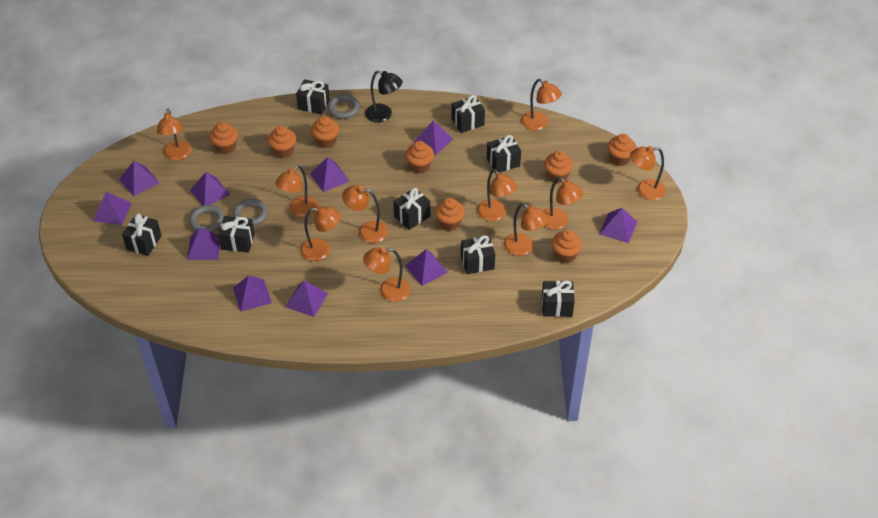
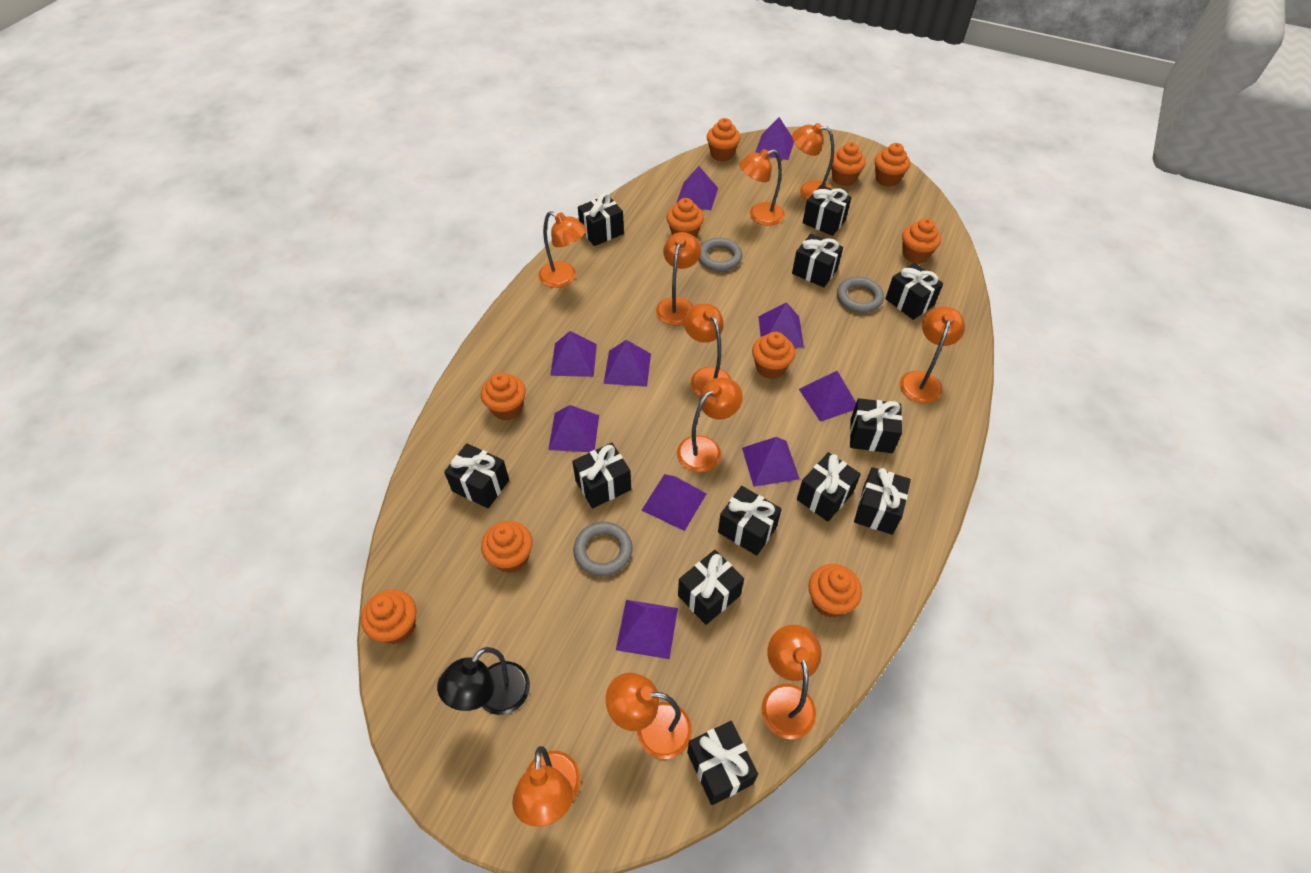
black gift: 8 -> 12
orange cupcake: 8 -> 10

